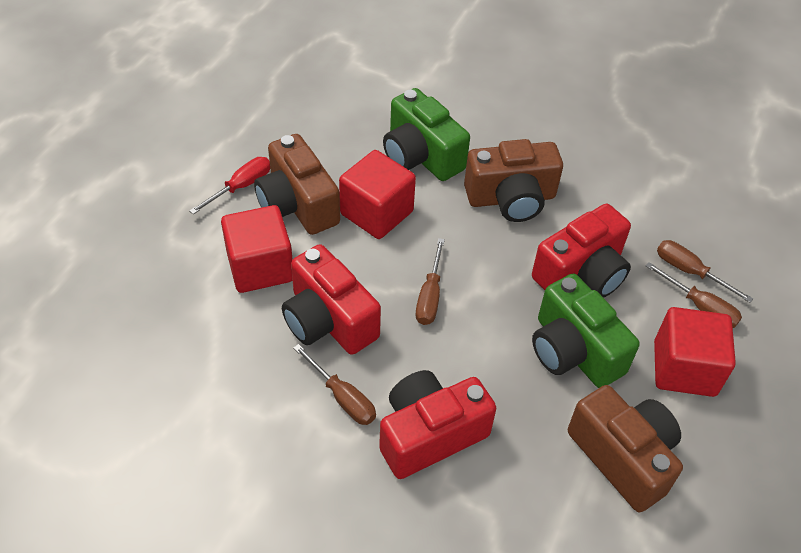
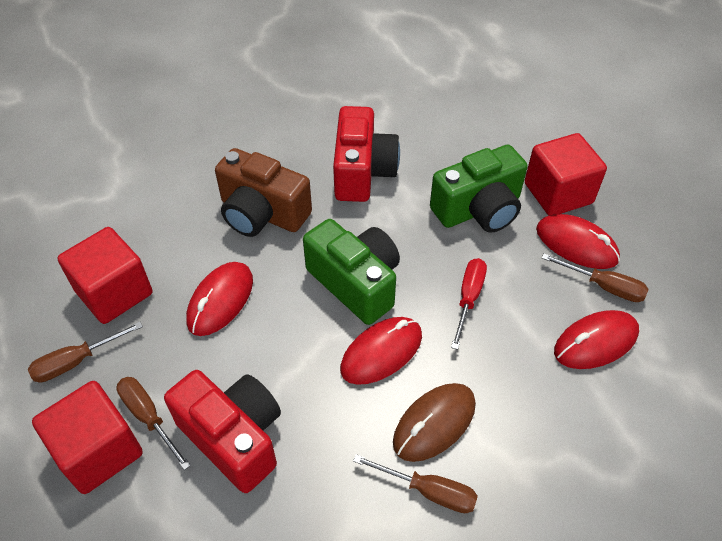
brown camera: 3 -> 1
brown mouse: 0 -> 1
red camera: 3 -> 2
red mouse: 0 -> 4

